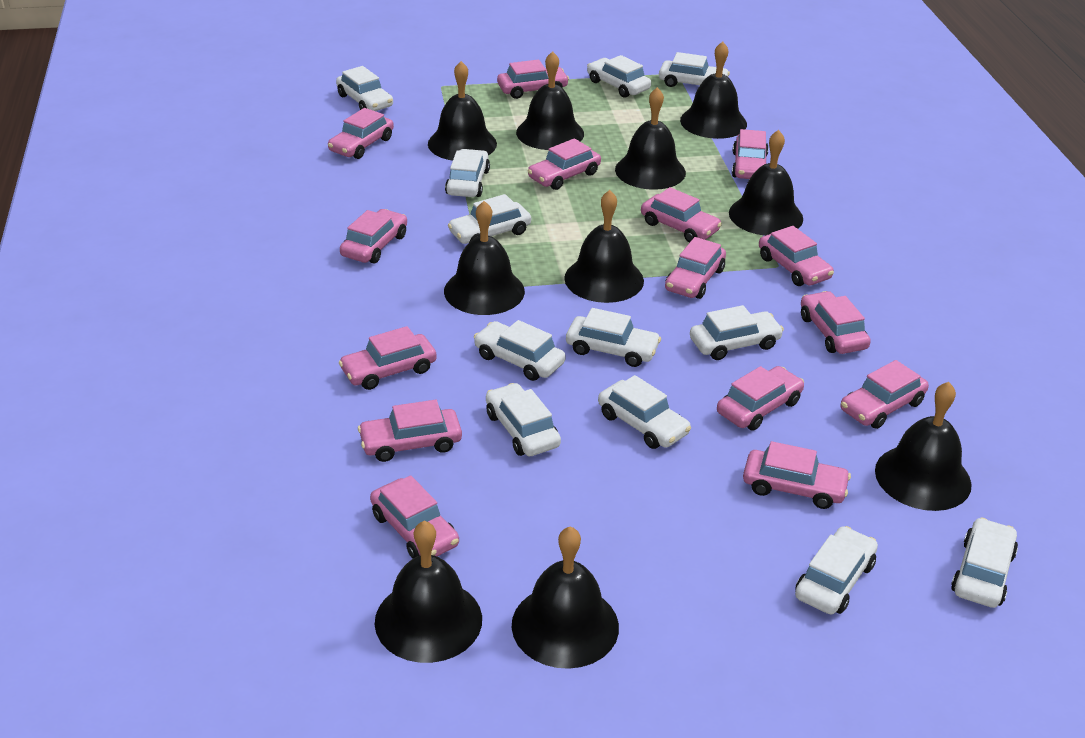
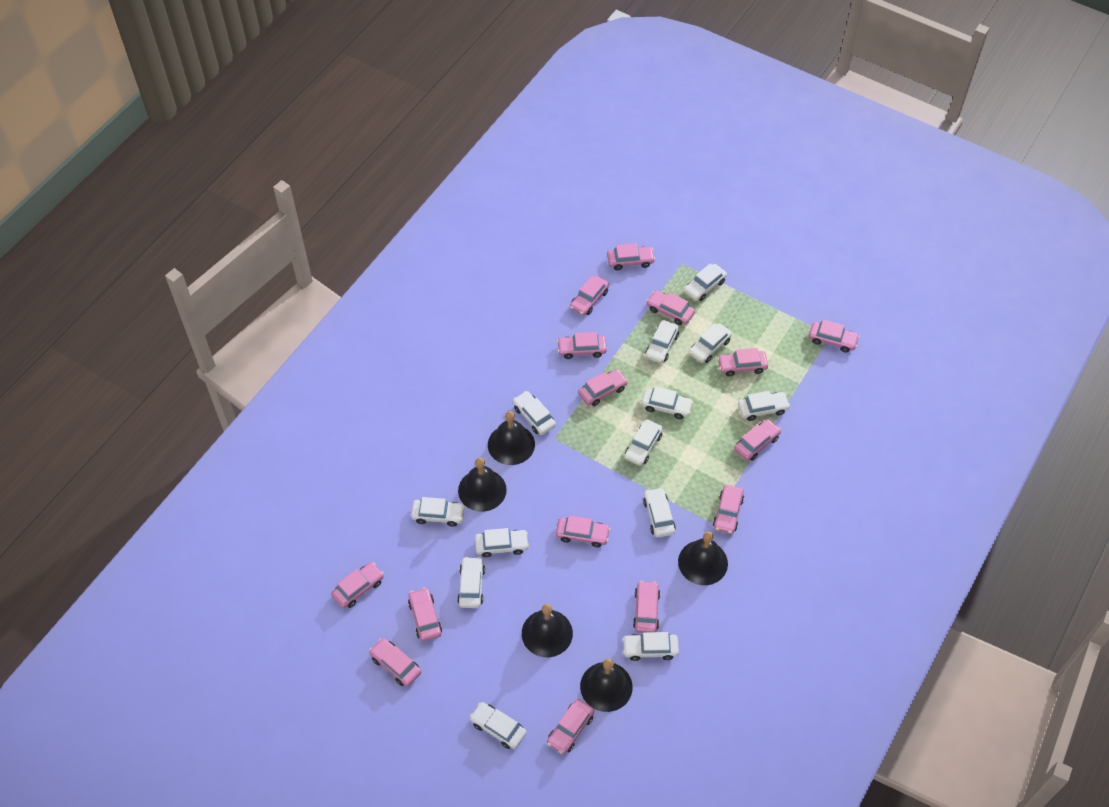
black bell: 10 -> 5
white car: 12 -> 13

